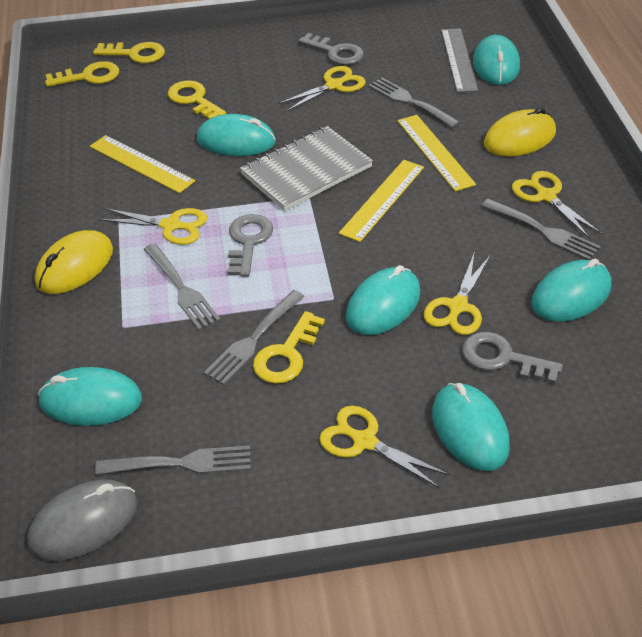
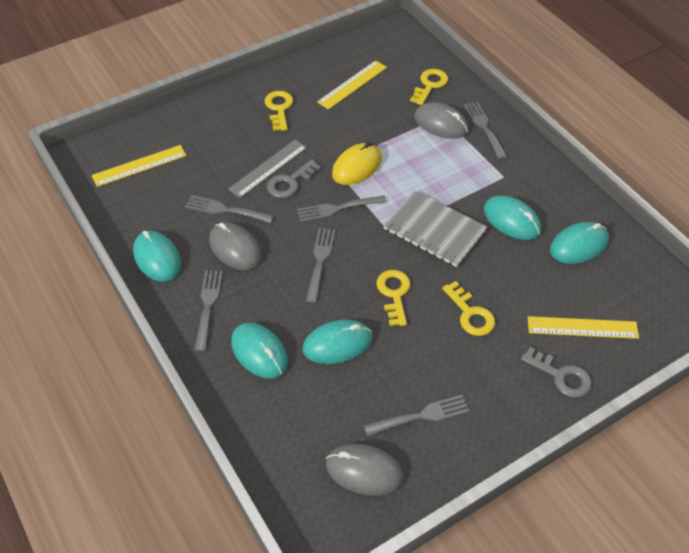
grey fork: 5 -> 6
grey key: 3 -> 2
grey mouse: 1 -> 3
turquoise mouse: 6 -> 5
yellow mouse: 2 -> 1
yellow scissors: 5 -> 0

